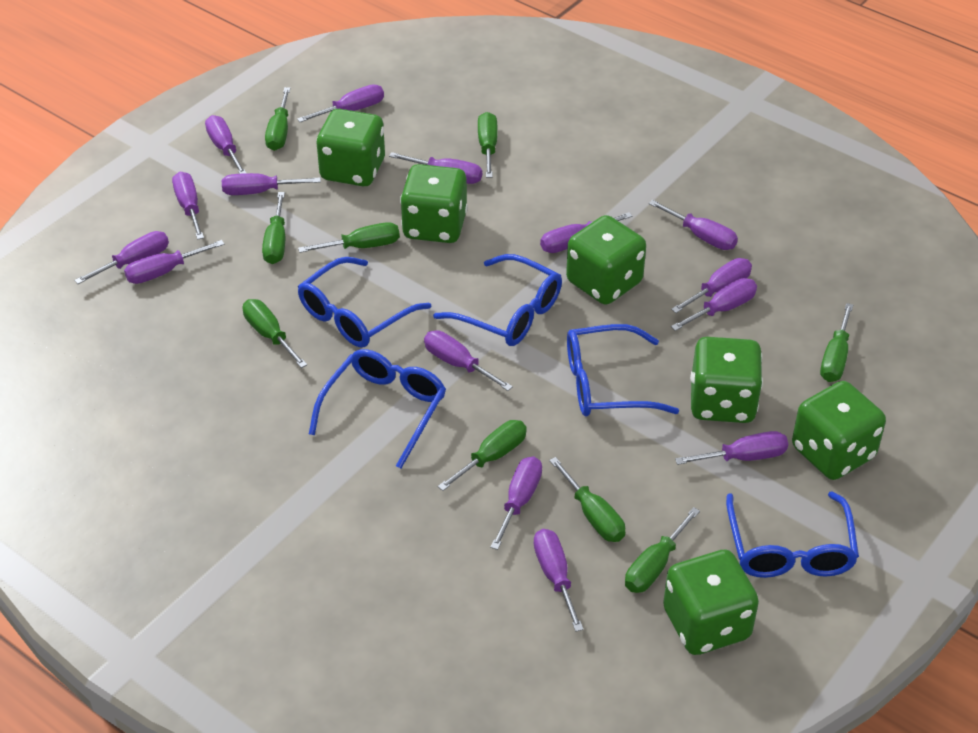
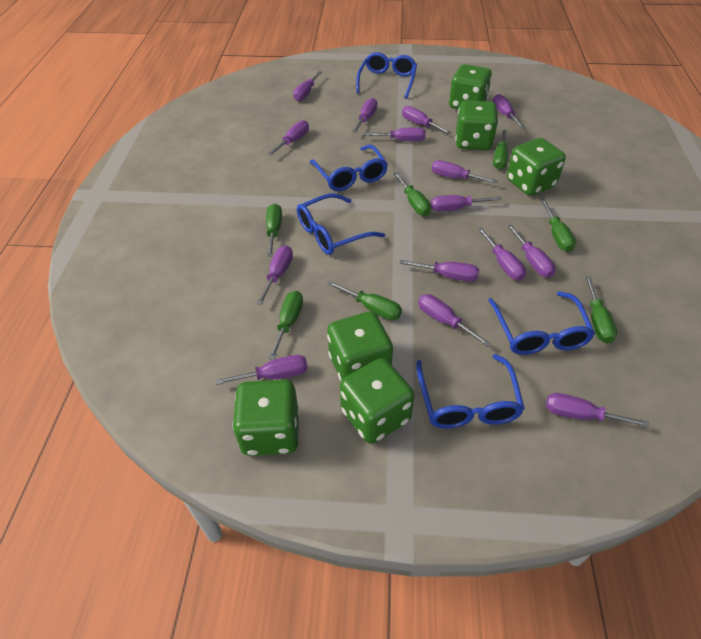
green screwdriver: 9 -> 7

